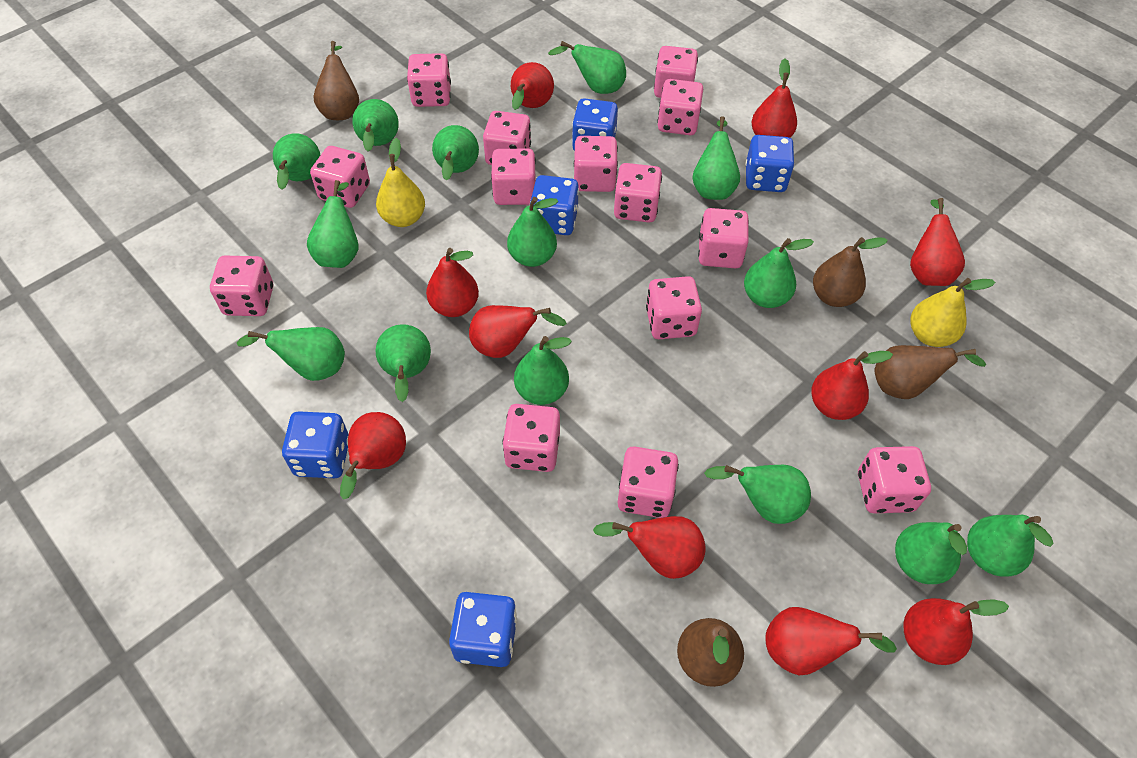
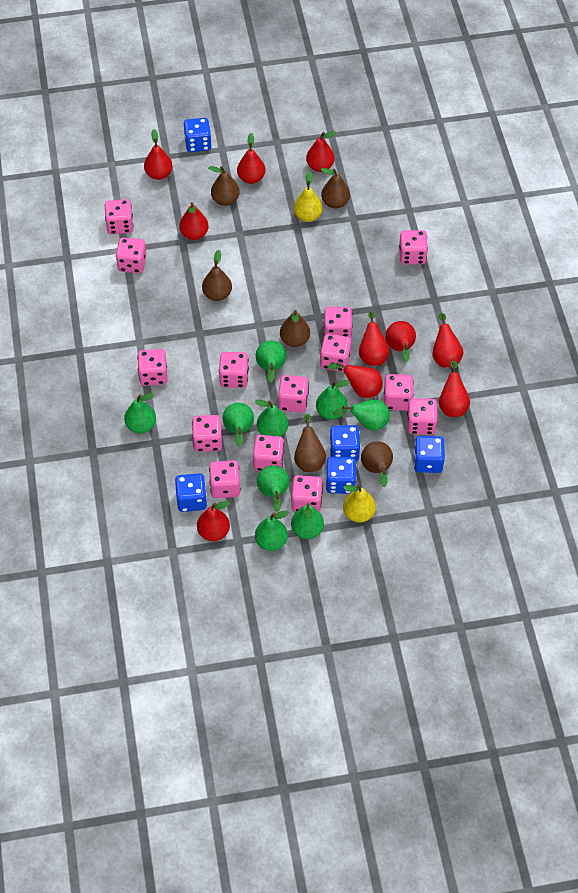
brown pear: 4 -> 6
green pear: 14 -> 9

